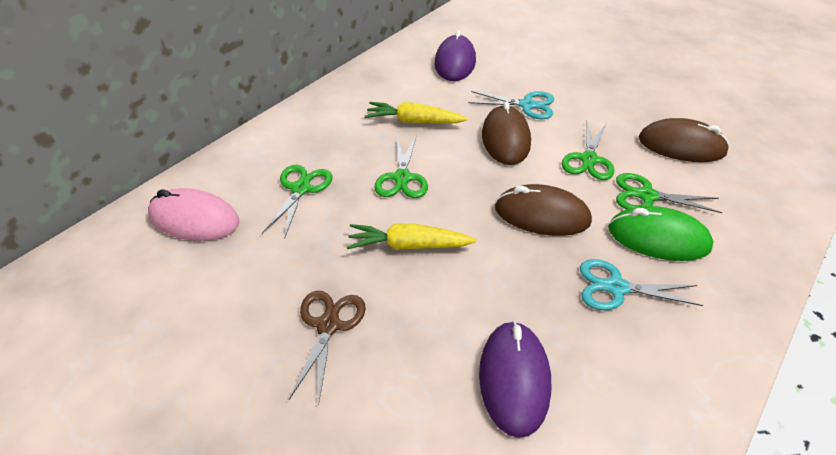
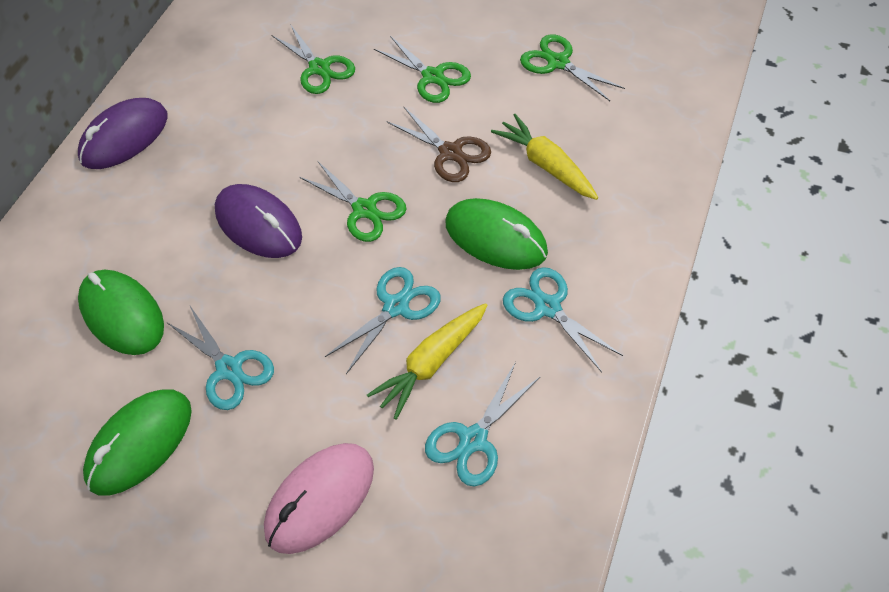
brown mouse: 3 -> 0
green mouse: 1 -> 3
turquoise scissors: 2 -> 4

